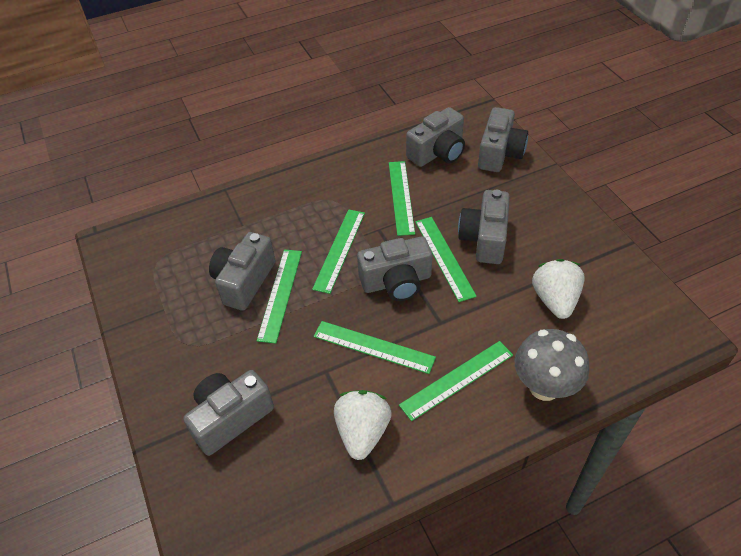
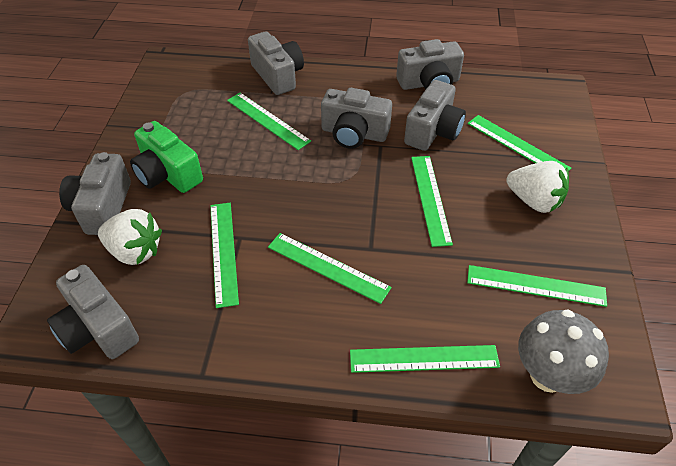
green camera: 0 -> 1
green ruler: 6 -> 7

